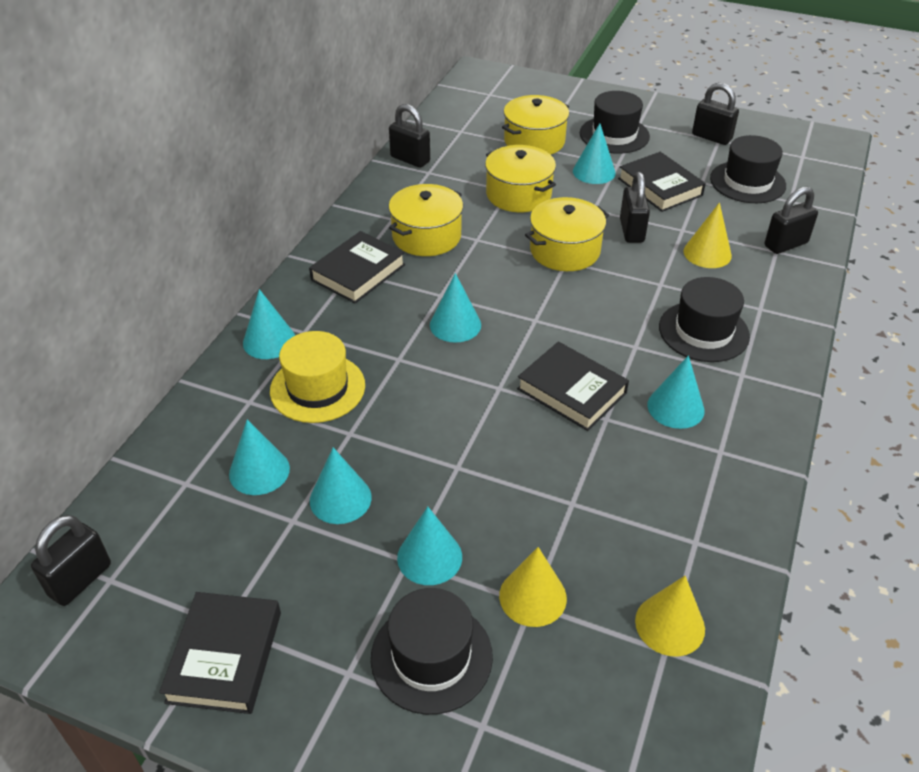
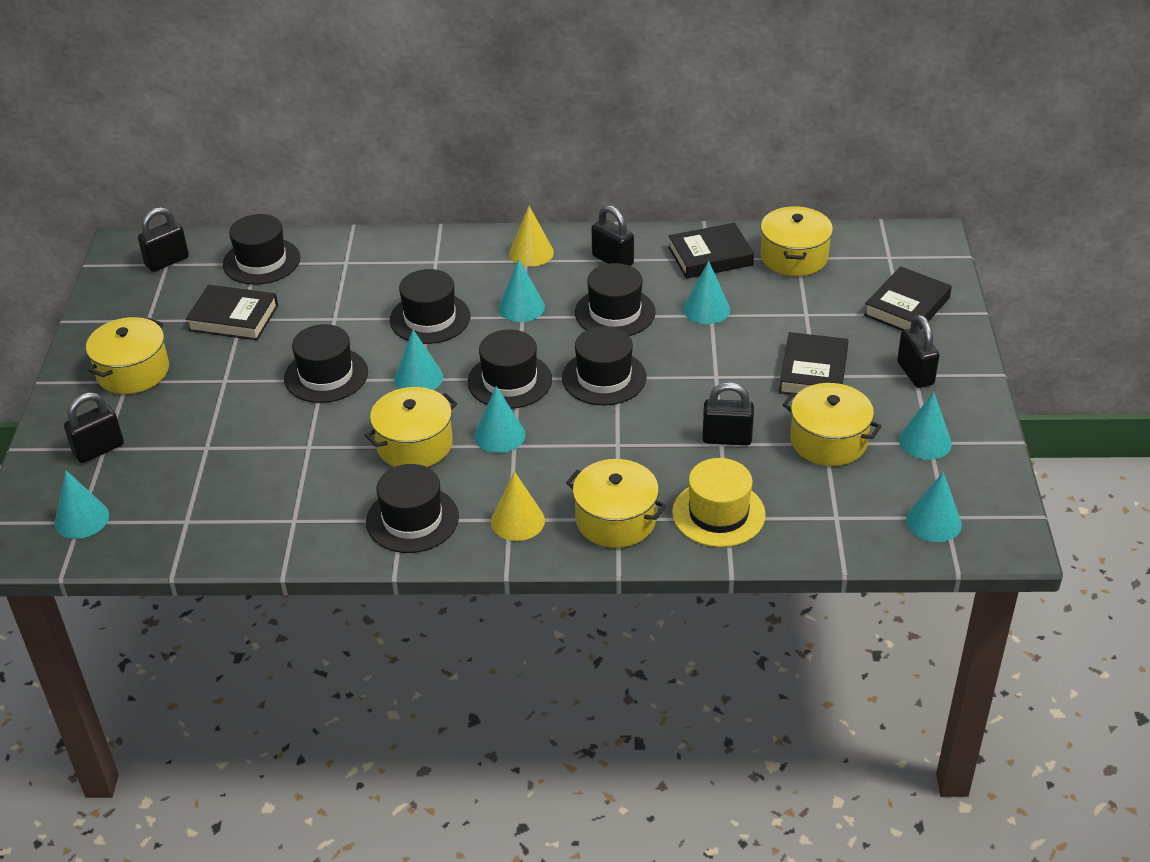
black hat: 4 -> 7
yellow cone: 3 -> 2
yellow pot: 4 -> 5

